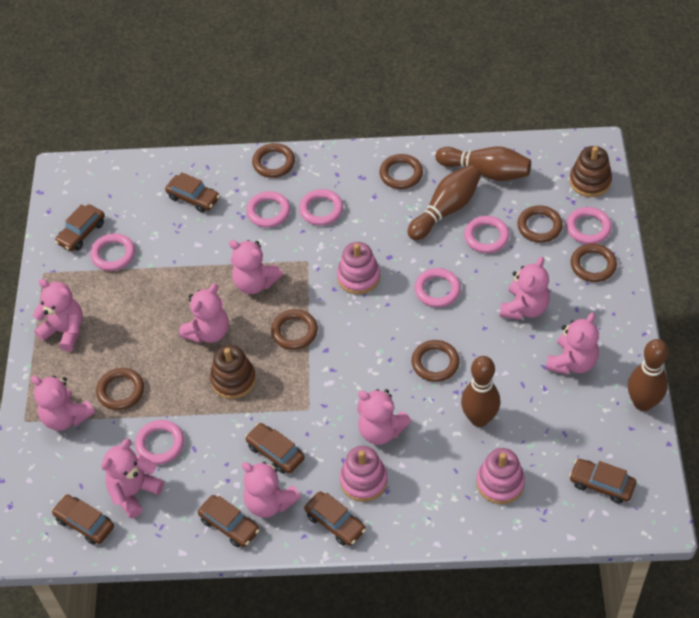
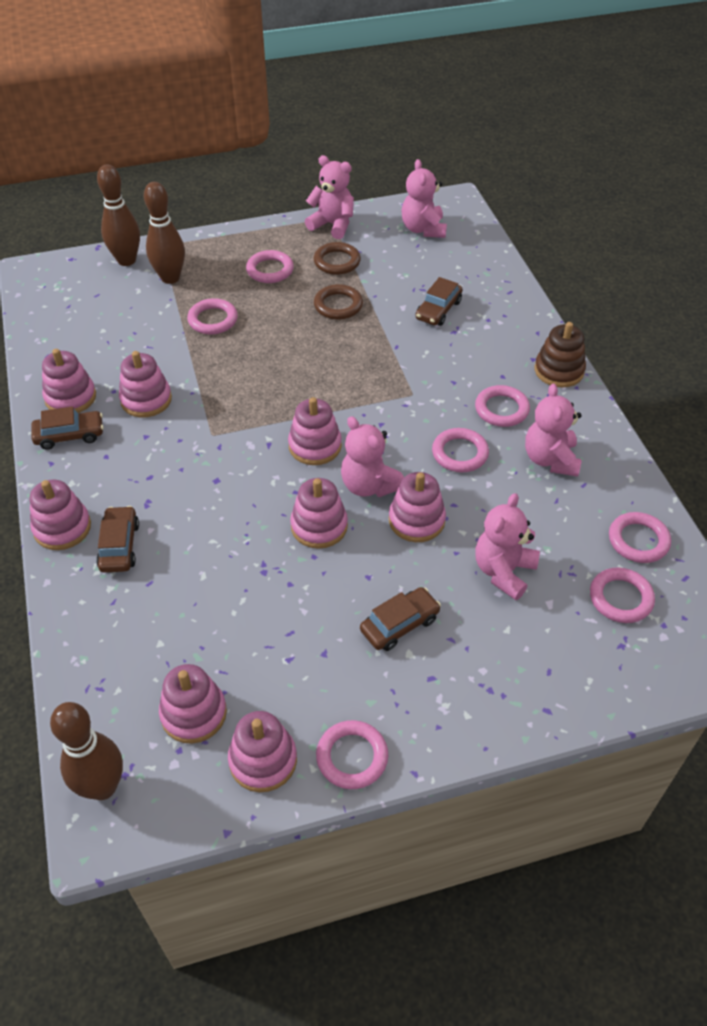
brown bowling pin: 4 -> 3
brown car: 7 -> 4
brown ring: 7 -> 2
brown stacking toy: 2 -> 1
pink stacking toy: 3 -> 8
pink teddy bear: 9 -> 5

